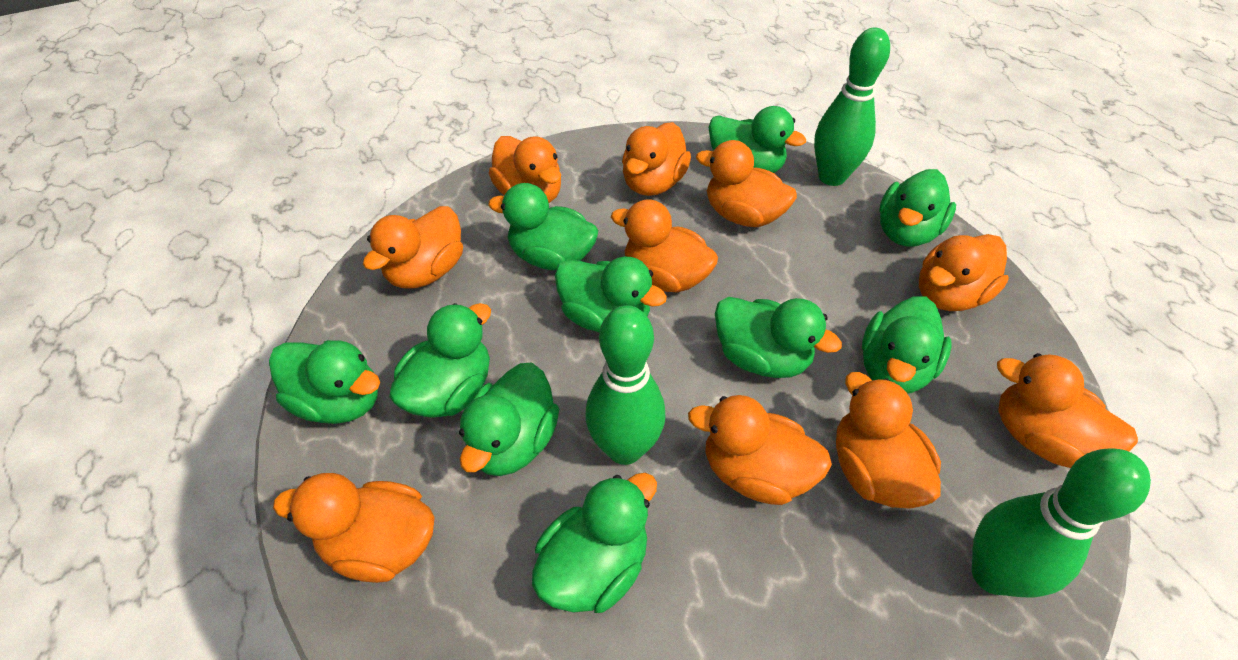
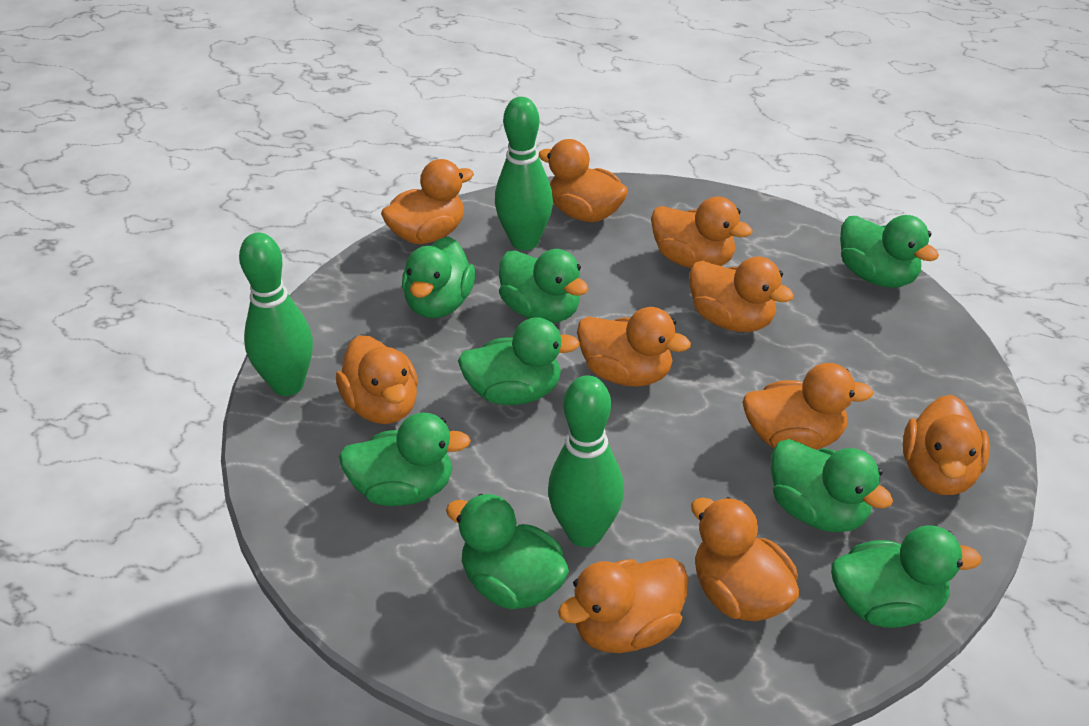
green duck: 10 -> 8

